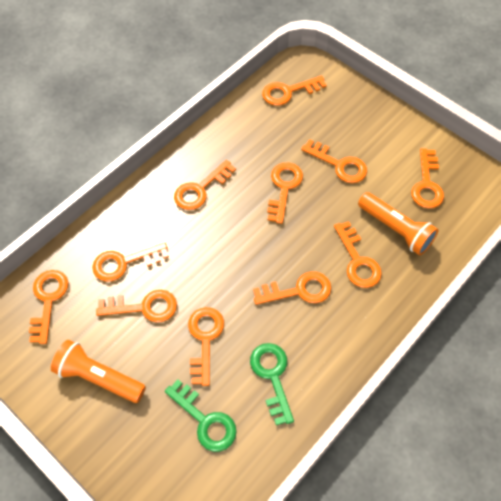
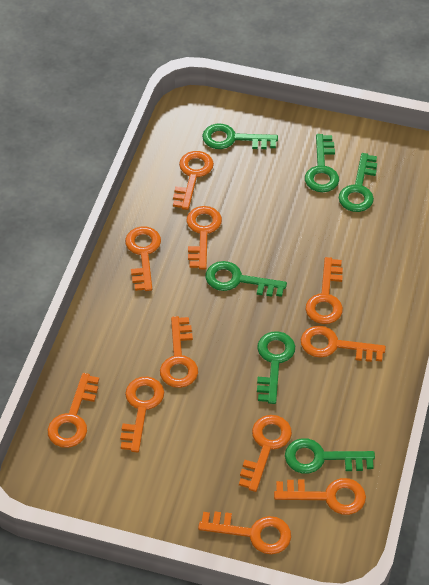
green key: 2 -> 6
orange flashlight: 2 -> 0

